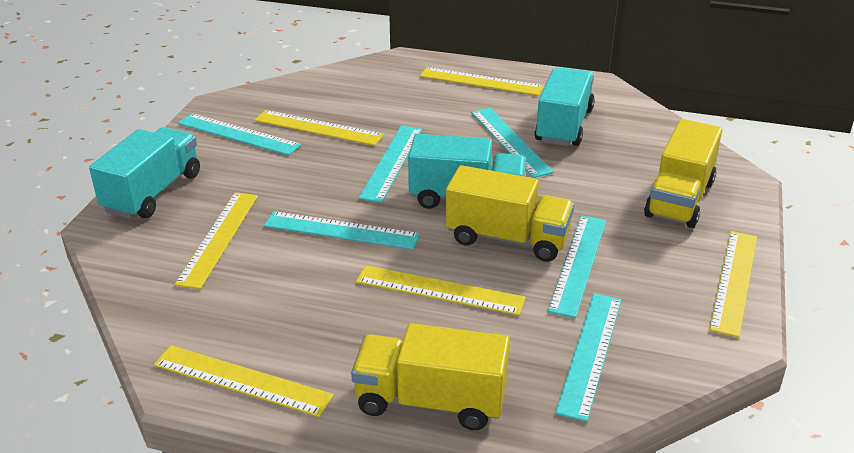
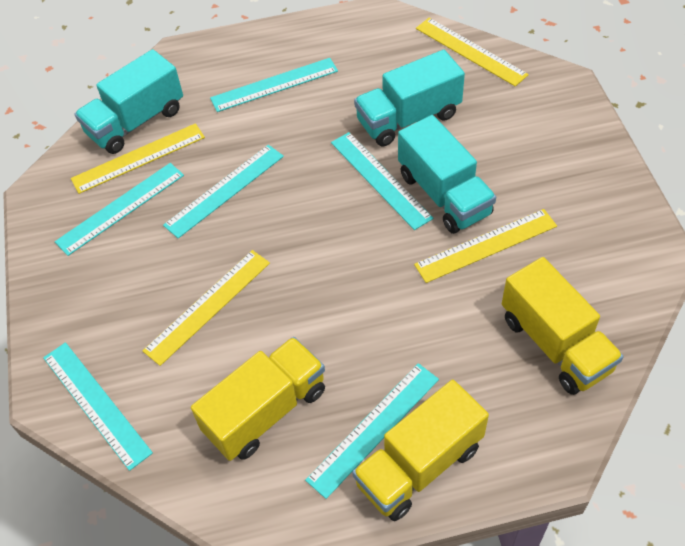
yellow ruler: 6 -> 4

